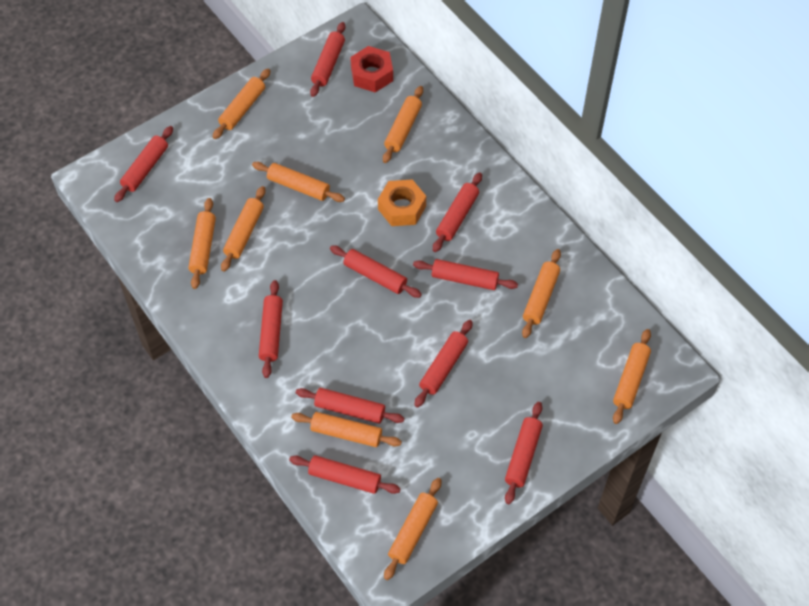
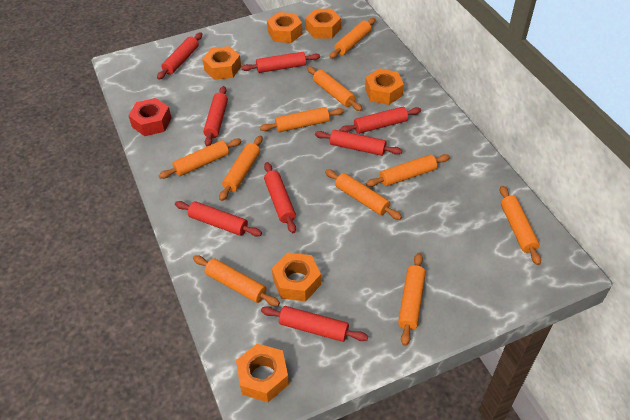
orange nut: 1 -> 6
orange rolling pin: 9 -> 10
red rolling pin: 10 -> 8

